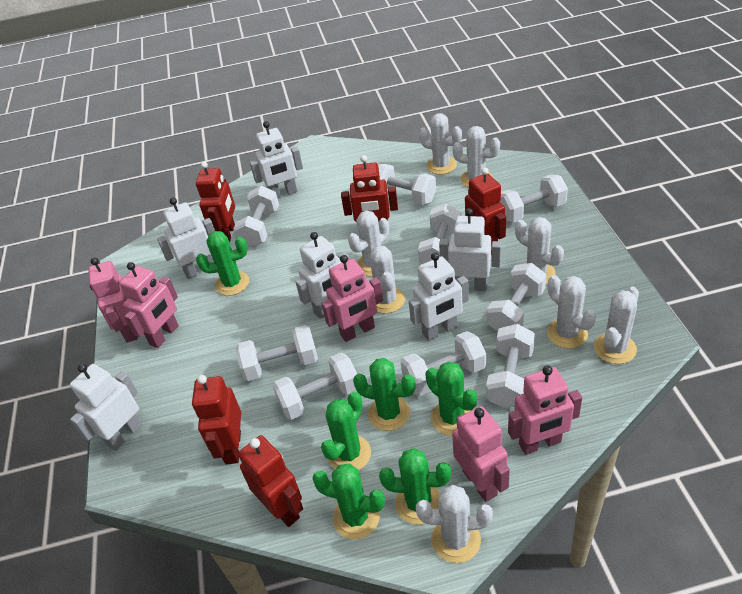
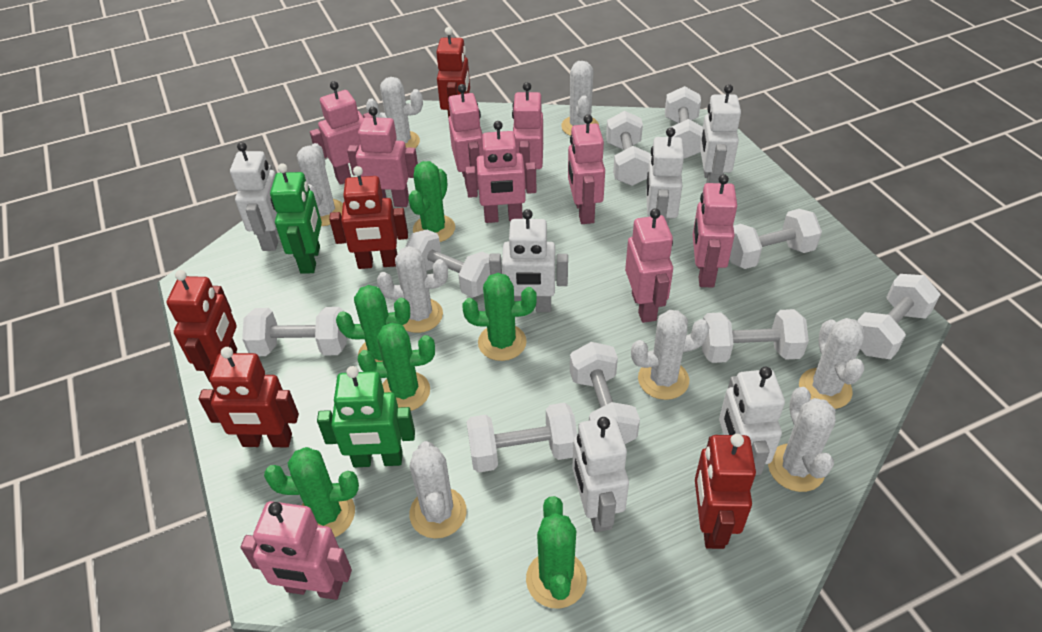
green robot: 0 -> 2
pink robot: 5 -> 9

